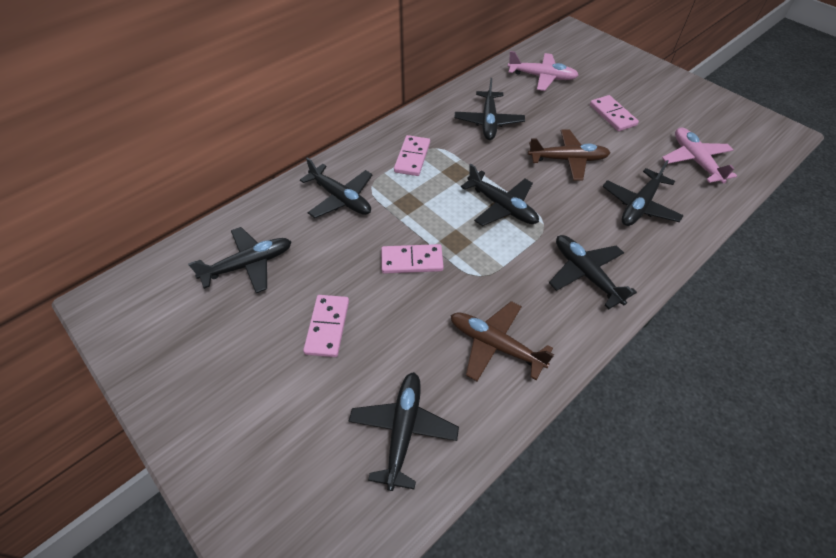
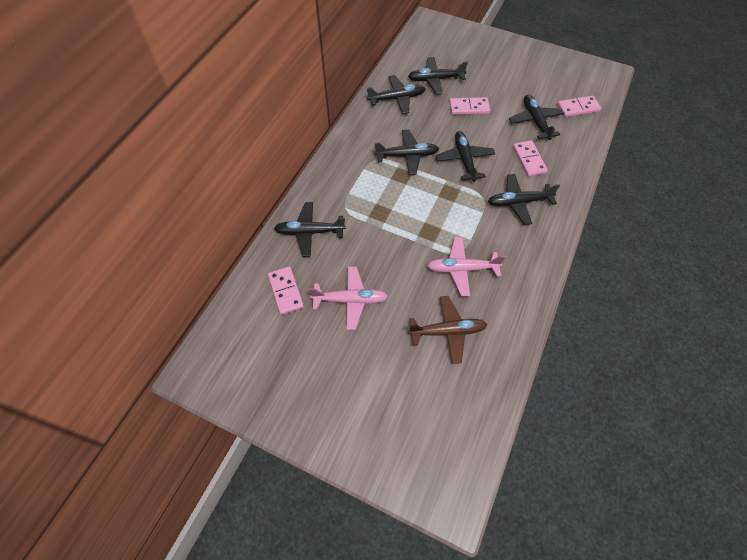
brown plane: 2 -> 1

